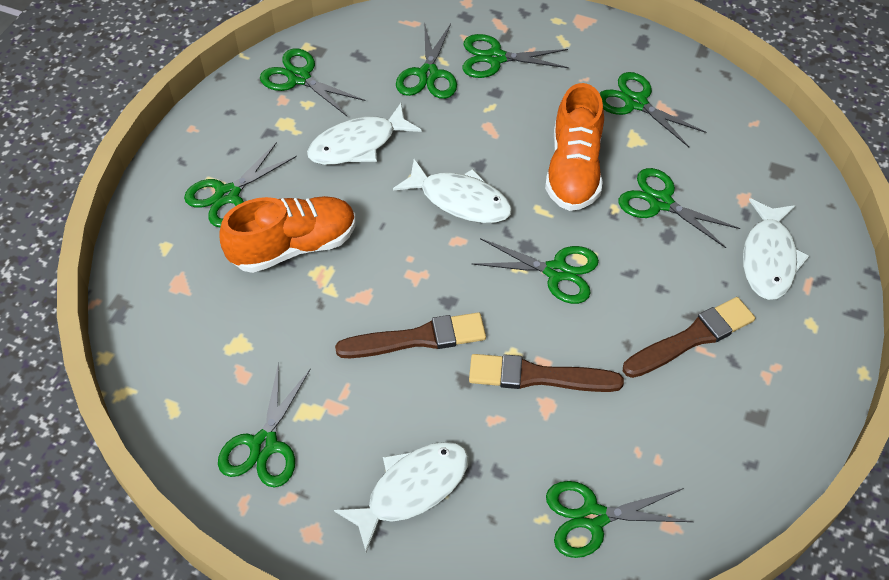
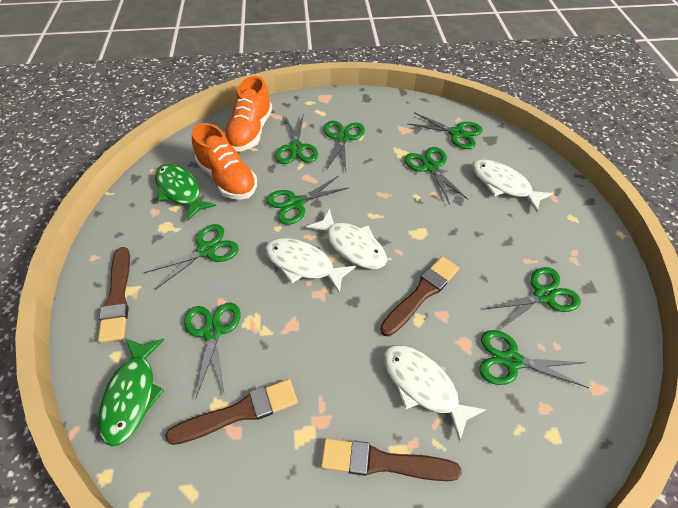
brown brush: 3 -> 4
green fish: 0 -> 2

